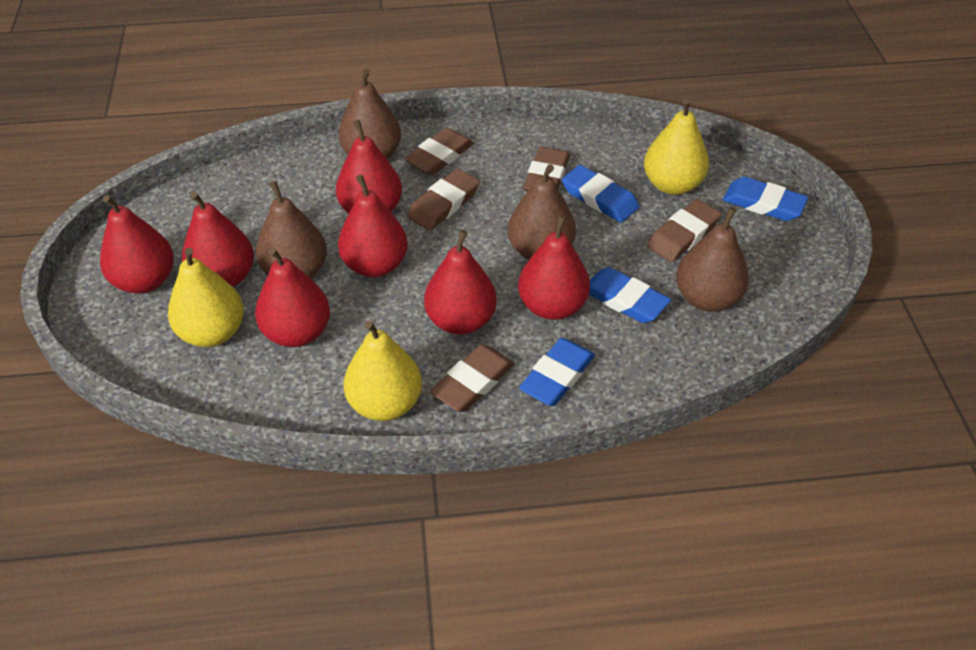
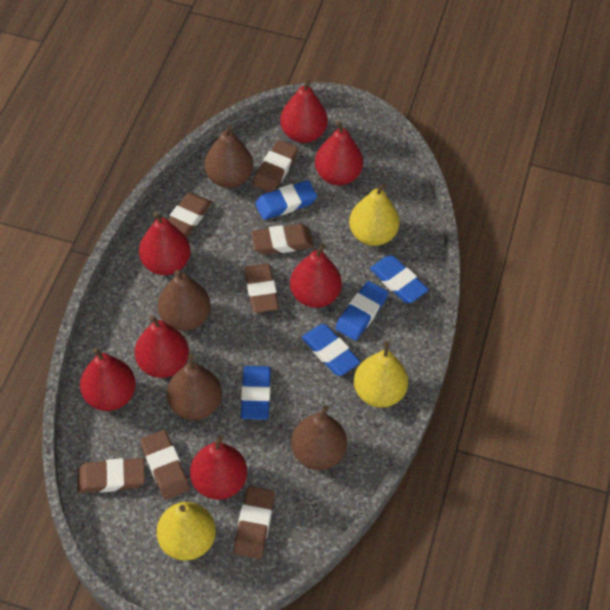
blue eraser: 4 -> 5
brown eraser: 5 -> 7

